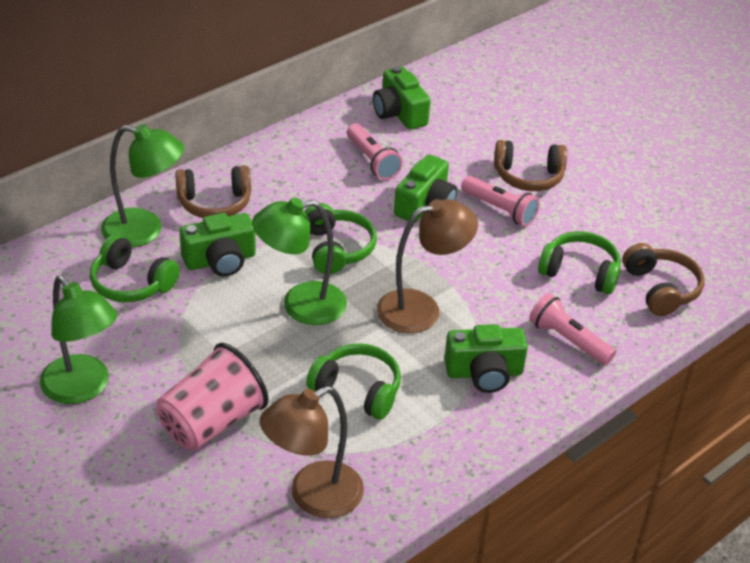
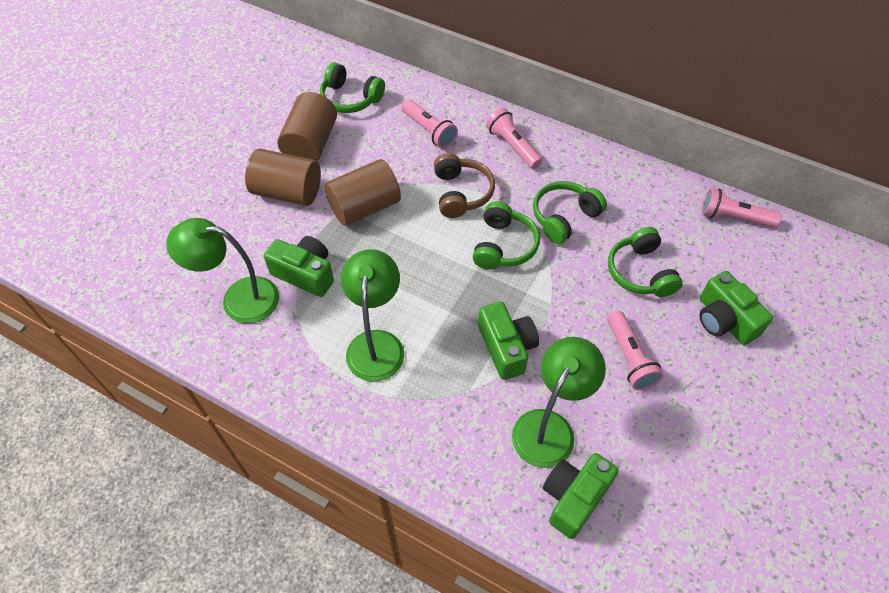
brown cylinder: 0 -> 3
brown headphones: 3 -> 1
brown lamp: 2 -> 0
pink cup: 1 -> 0
pink flashlight: 3 -> 4

